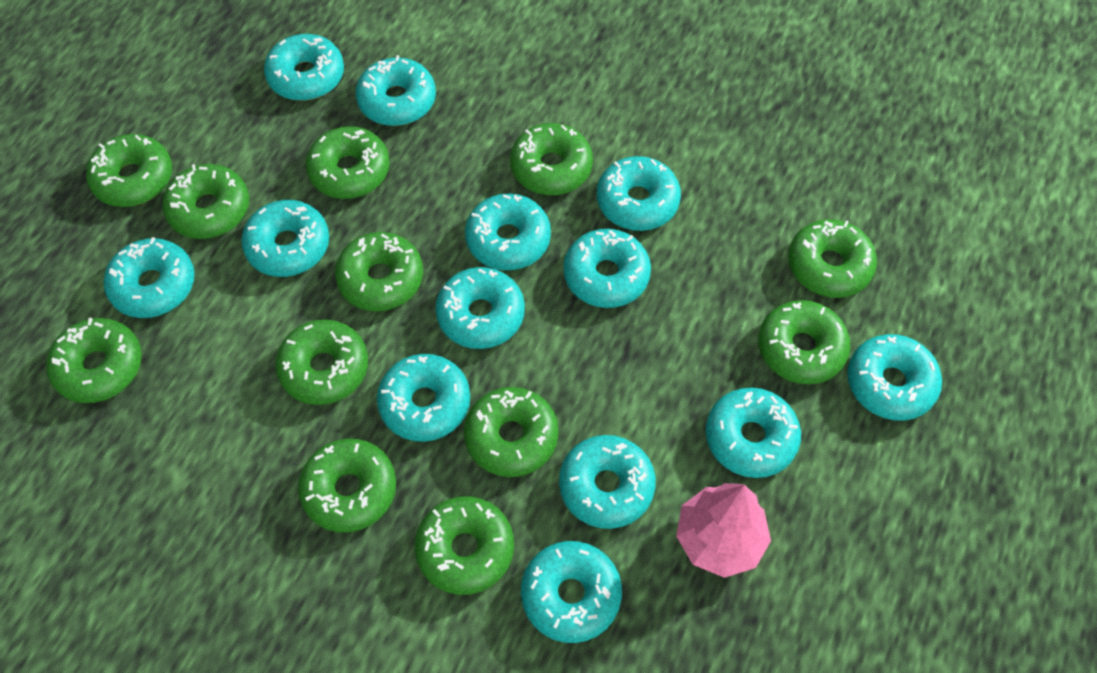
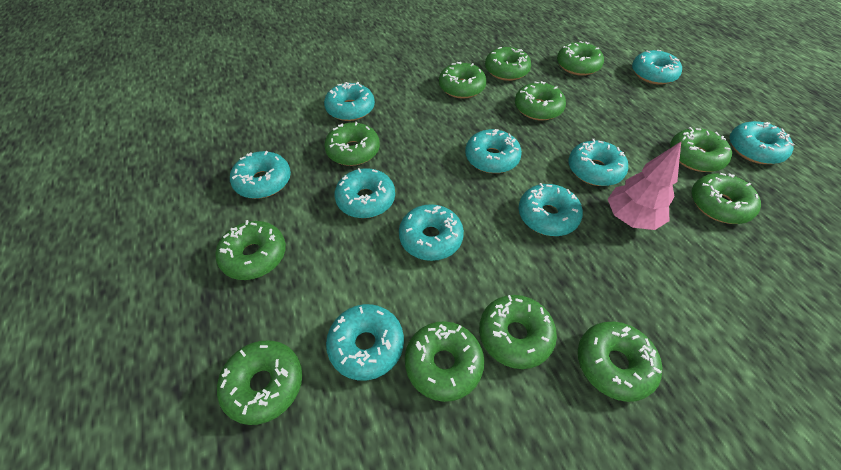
turquoise donut: 13 -> 10

